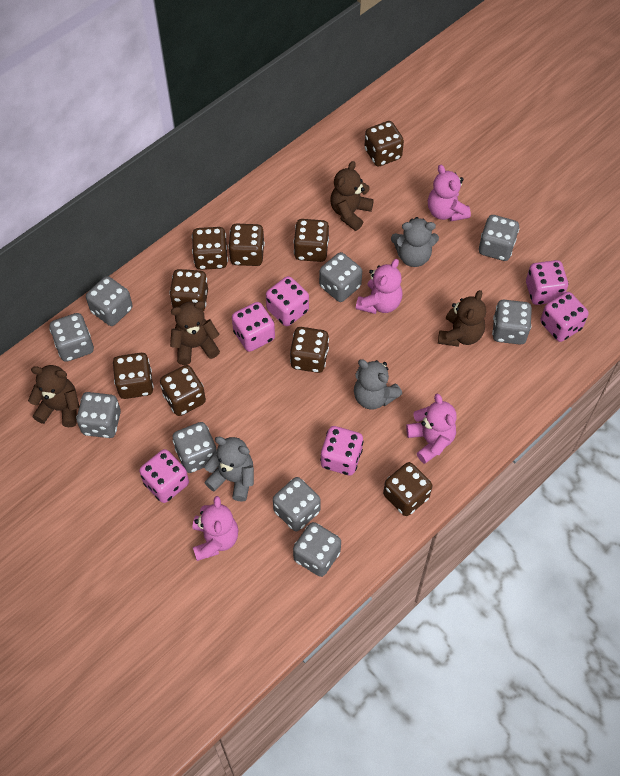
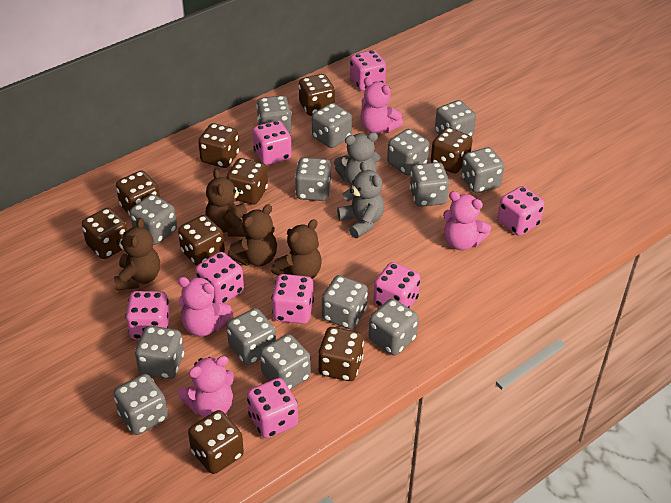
grey dice: 9 -> 14
grey teddy bear: 3 -> 2
pink dice: 6 -> 8

